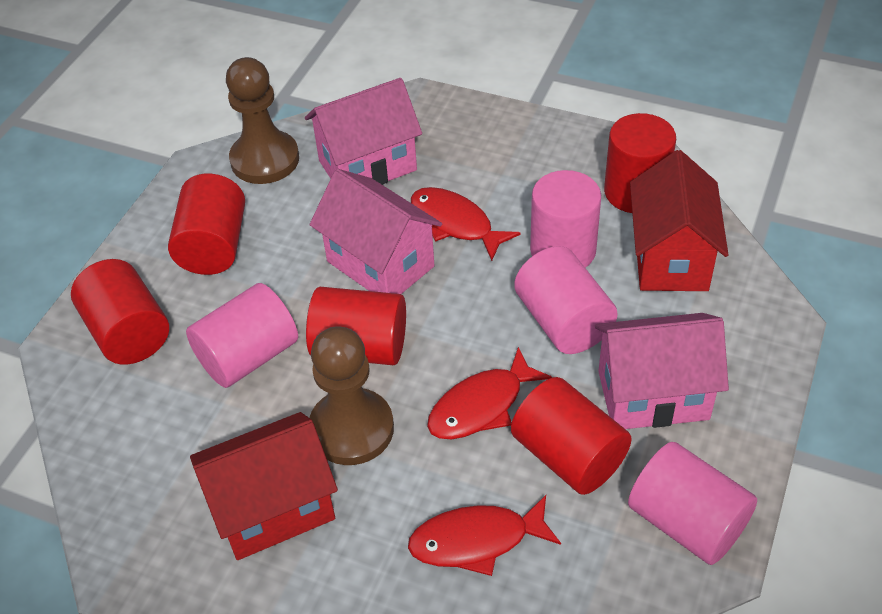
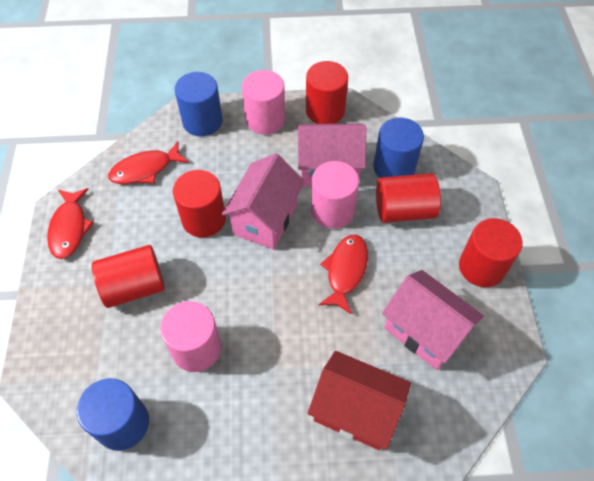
blue cylinder: 0 -> 3
brown pawn: 2 -> 0
pink cylinder: 4 -> 3
red house: 2 -> 1

